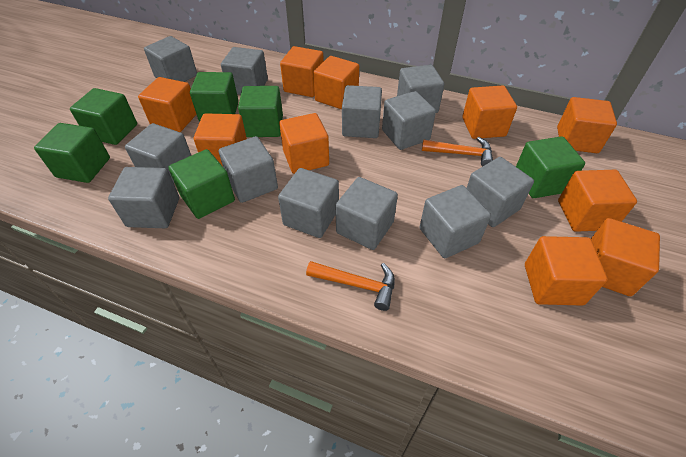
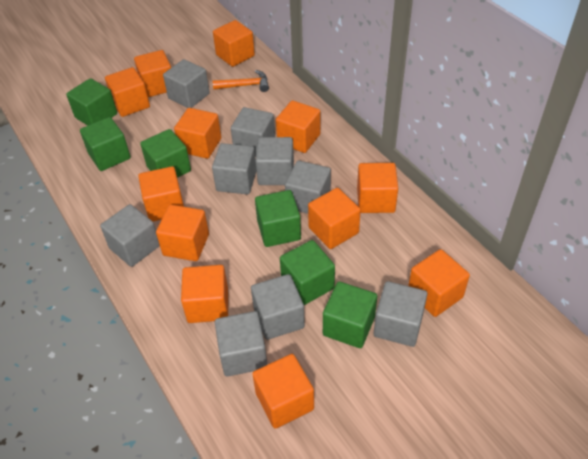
grey cube: 12 -> 9
orange cube: 10 -> 12
orange hammer: 2 -> 1

